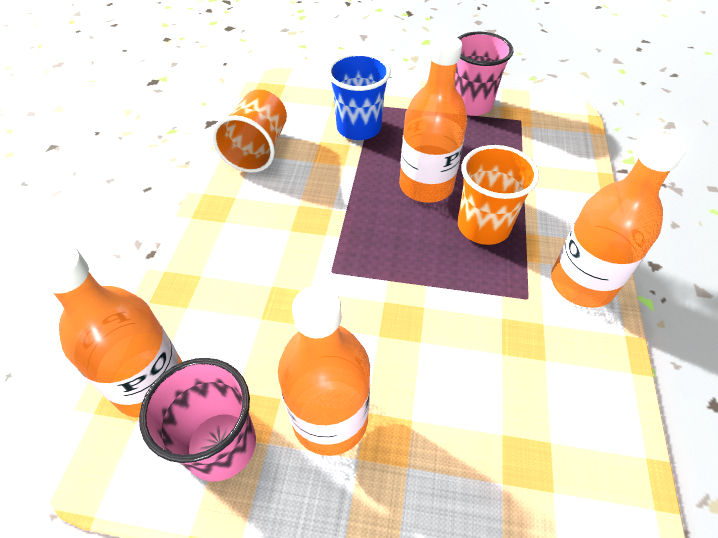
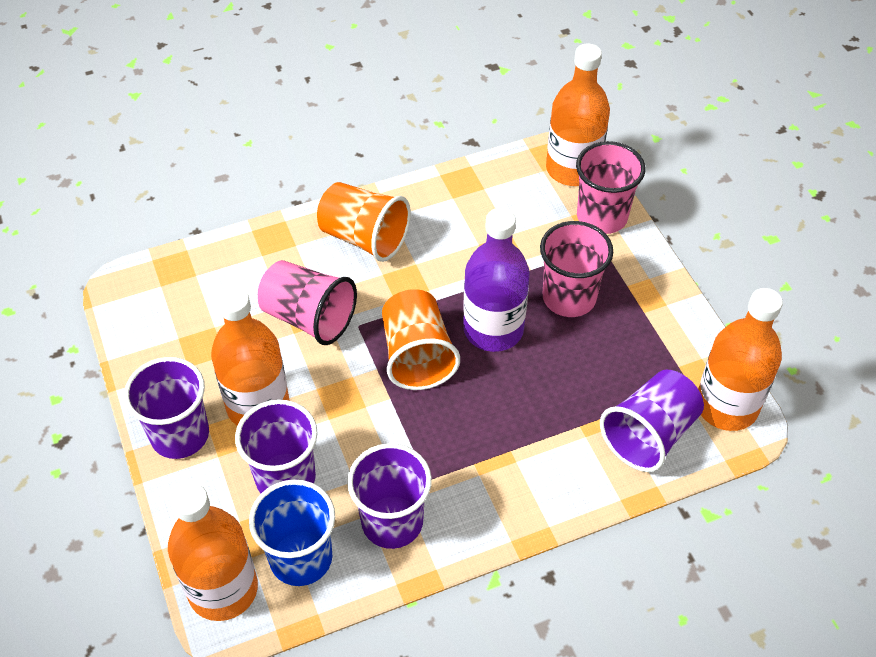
pink cup: 2 -> 3
purple bottle: 0 -> 1
purple cup: 0 -> 4

